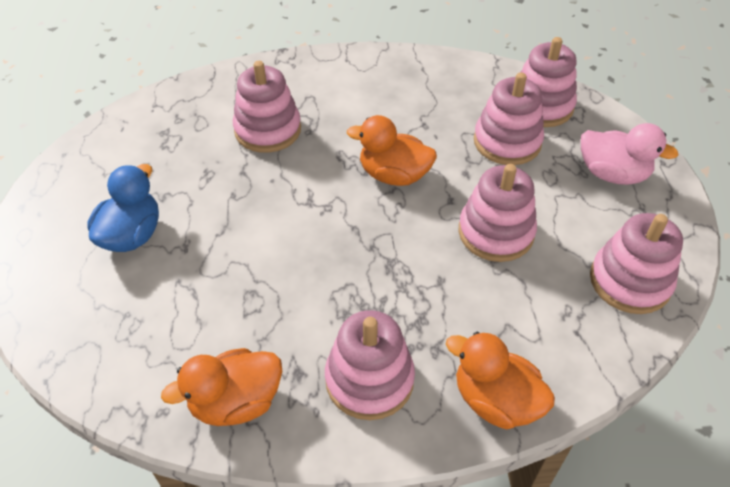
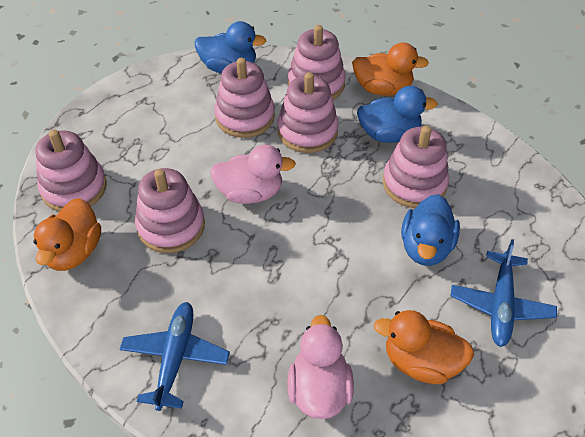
blue duck: 1 -> 3
blue plane: 0 -> 2
pink duck: 1 -> 2

